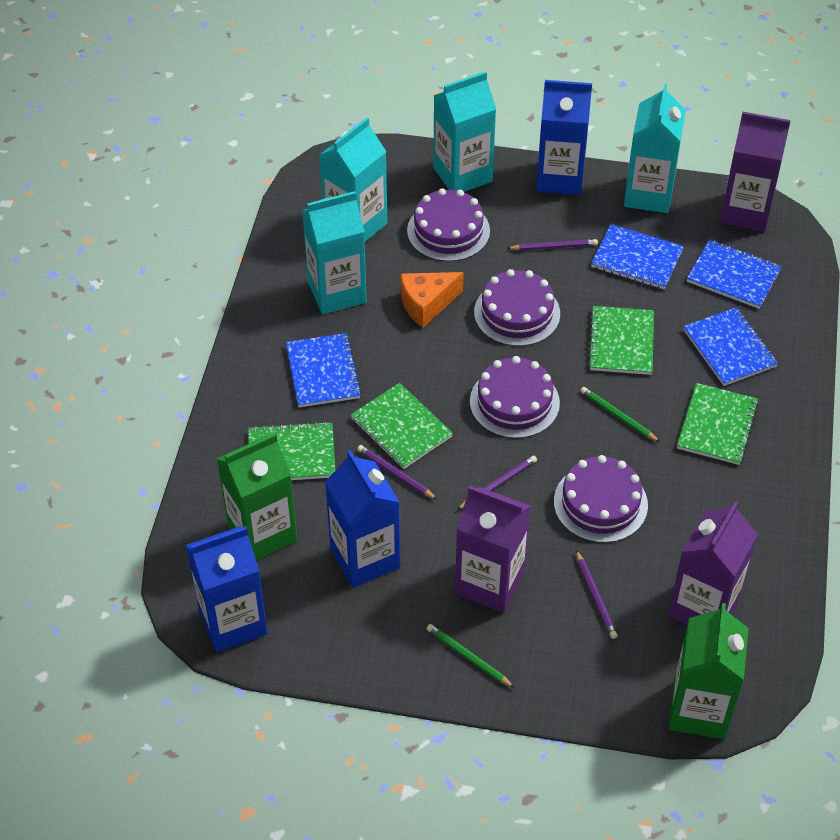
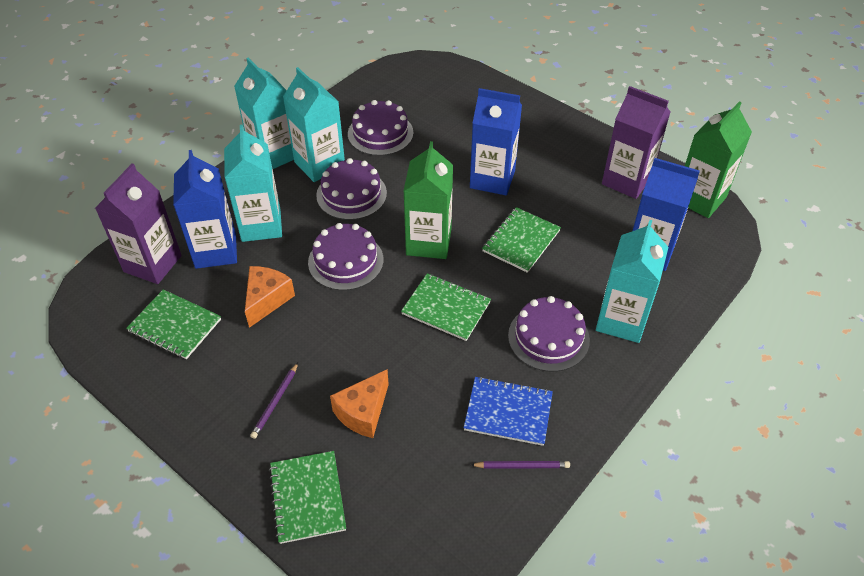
blue notebook: 4 -> 1
green pencil: 2 -> 0
orange cheese: 1 -> 2
purple carton: 3 -> 2
purple pencil: 4 -> 2

